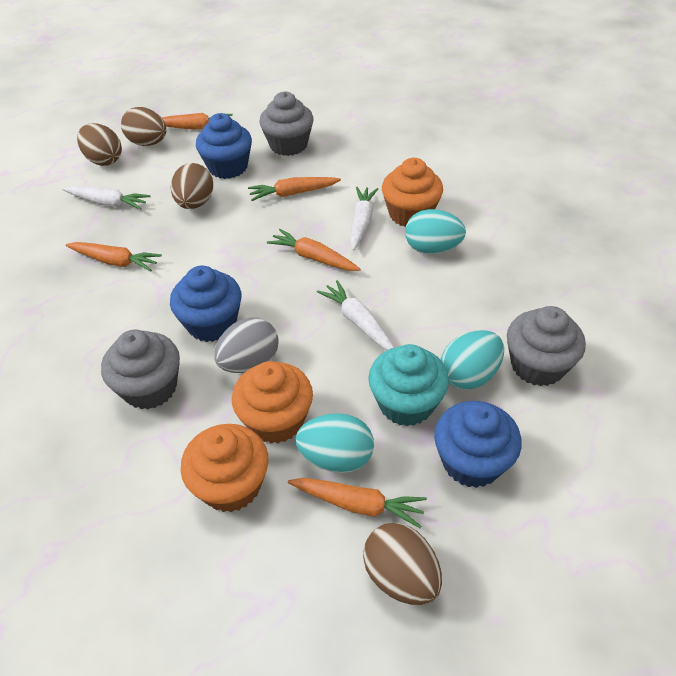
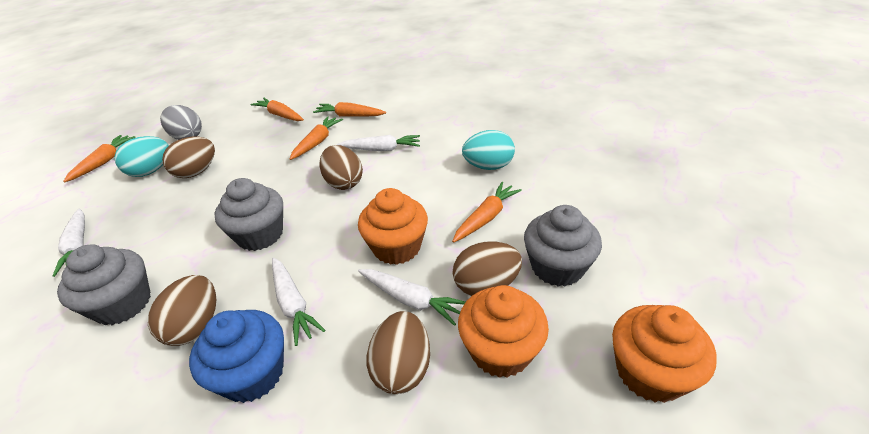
blue cupcake: 3 -> 1
brown egg: 4 -> 5
turquoise cupcake: 1 -> 0
turquoise egg: 3 -> 2
white carrot: 3 -> 4

